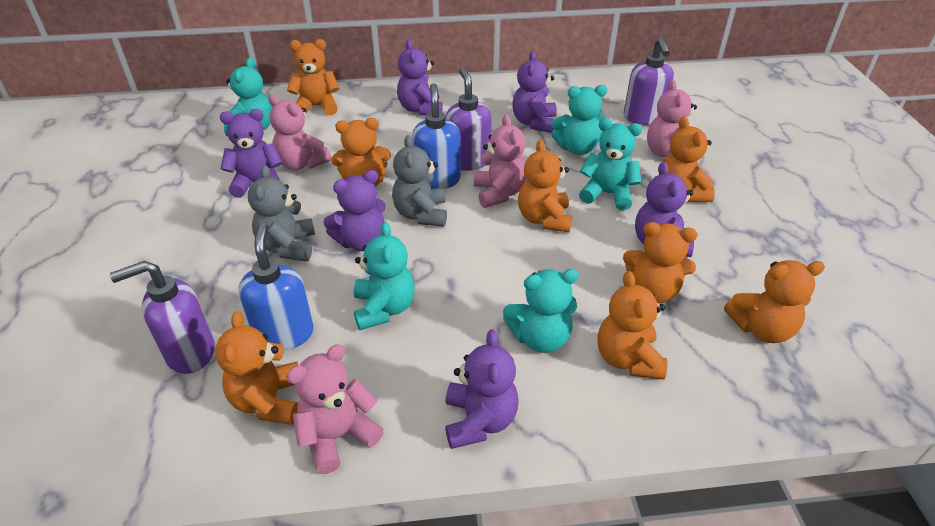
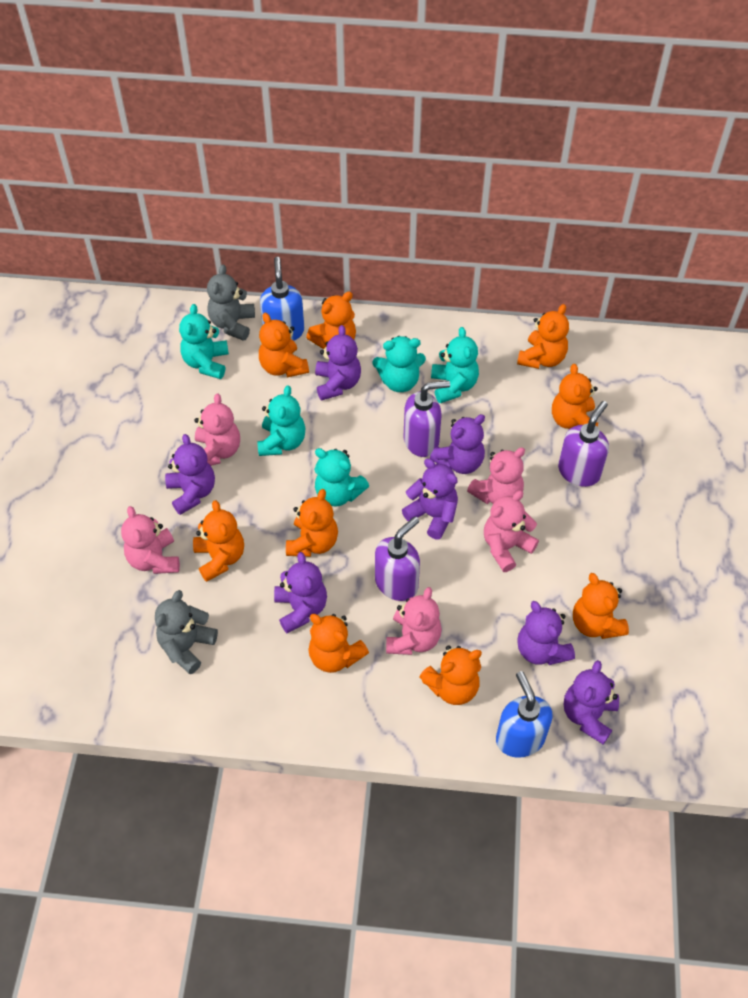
orange teddy bear: 8 -> 9
pink teddy bear: 4 -> 5
purple teddy bear: 6 -> 7

